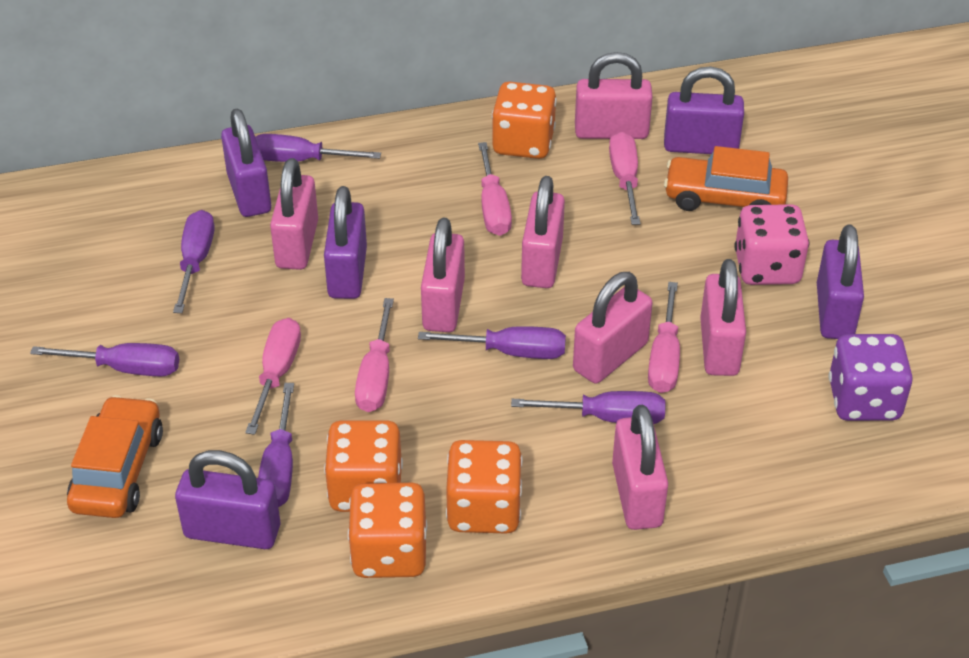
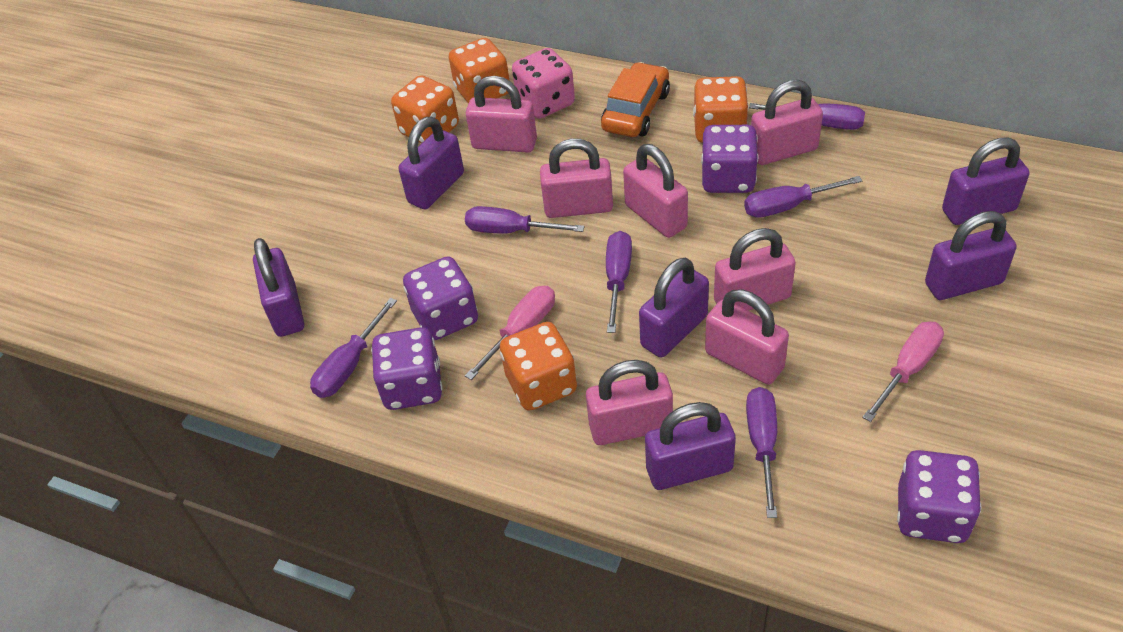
orange car: 2 -> 1
pink screwdriver: 5 -> 2
purple dice: 1 -> 4
purple padlock: 5 -> 6

